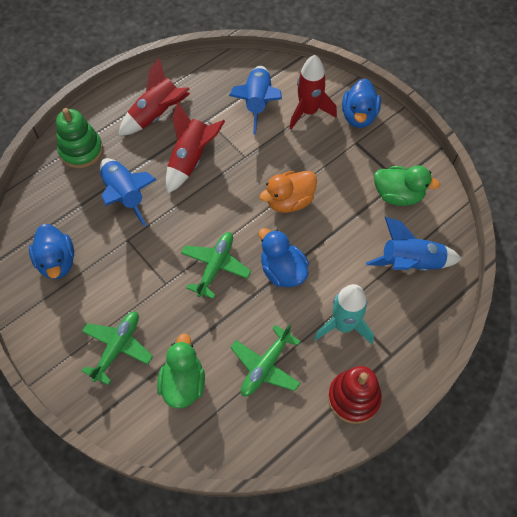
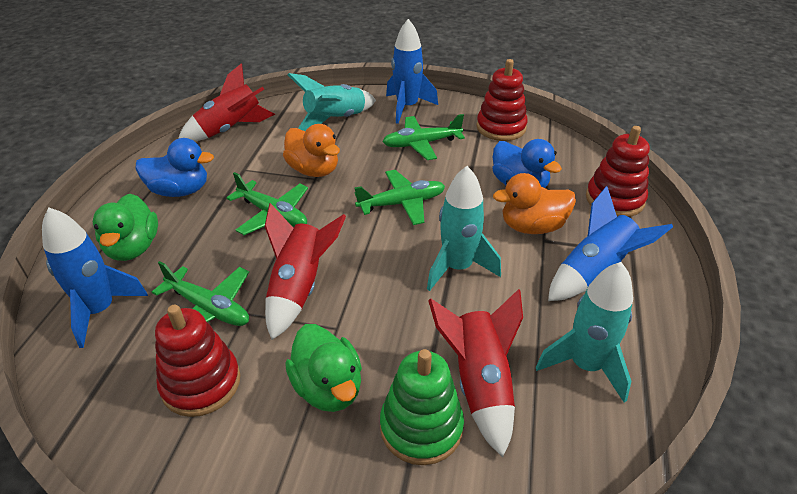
blue duck: 3 -> 2
green plane: 3 -> 4
orange duck: 1 -> 2
red stacking toy: 1 -> 3
turquoise rocket: 1 -> 3

